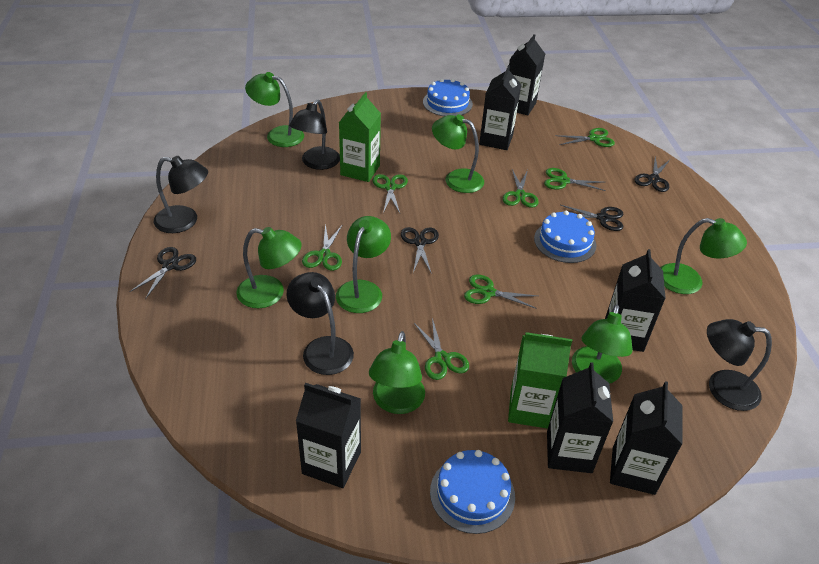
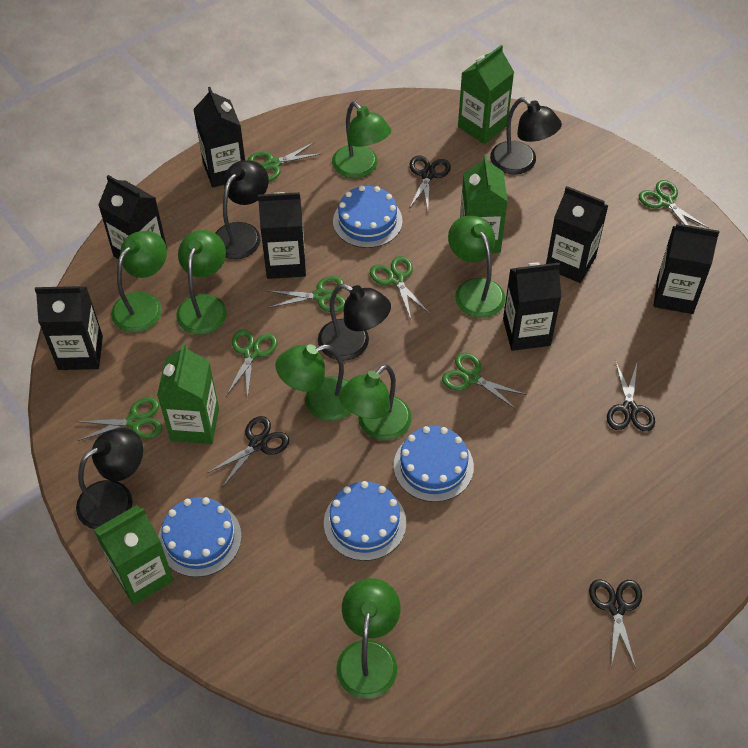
black carton: 6 -> 7
blue cake: 3 -> 4
green carton: 2 -> 4

